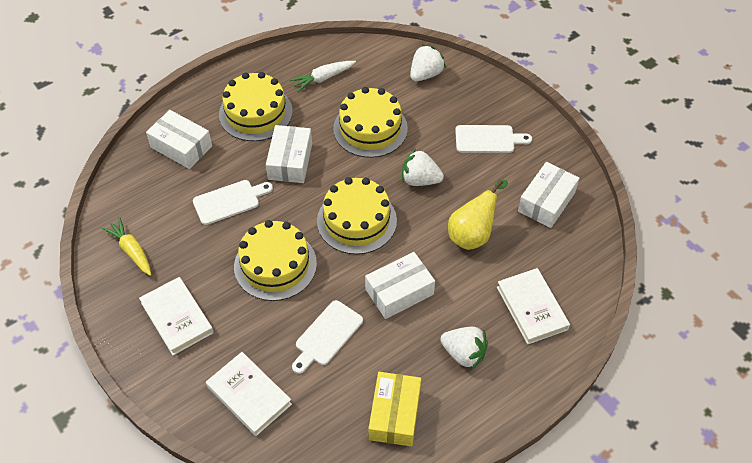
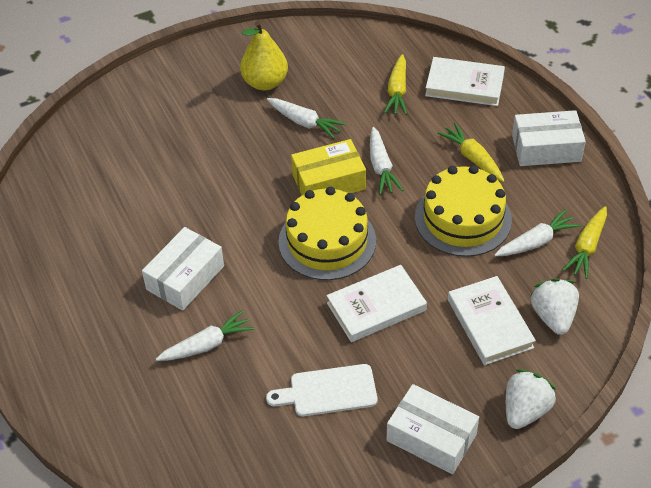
white box: 4 -> 3
white carrot: 1 -> 4
white cutting board: 3 -> 1
white strawberry: 3 -> 2
yellow cake: 4 -> 2
yellow carrot: 1 -> 3

